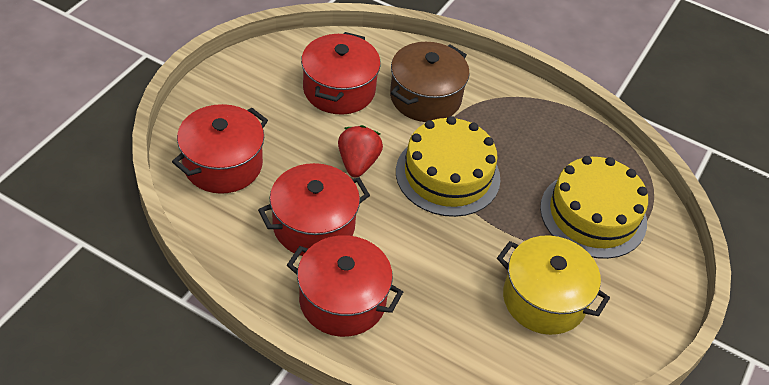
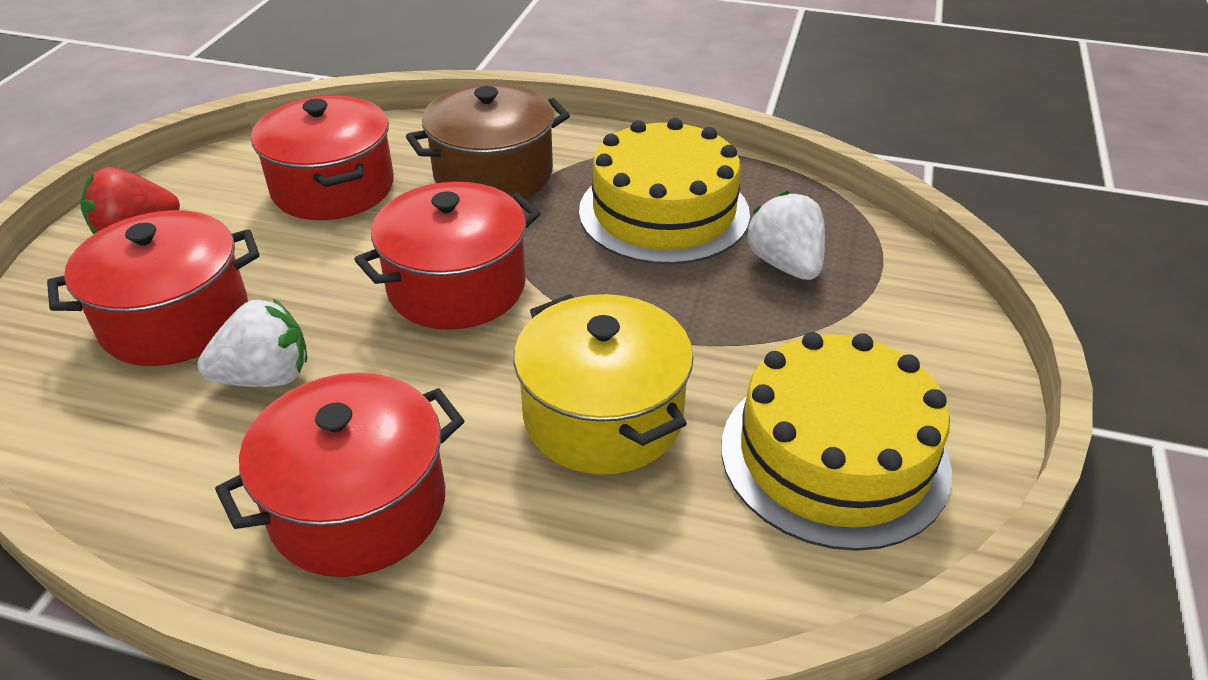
white strawberry: 0 -> 2

